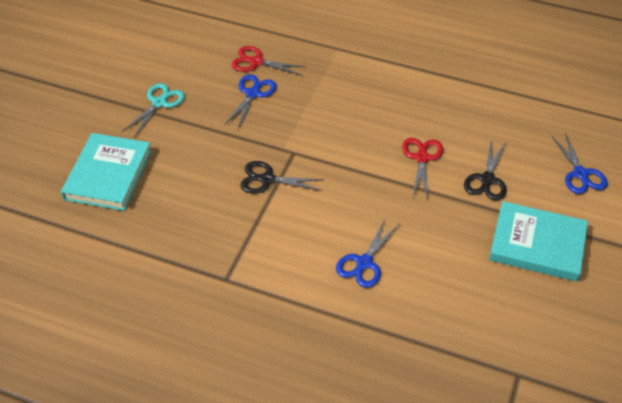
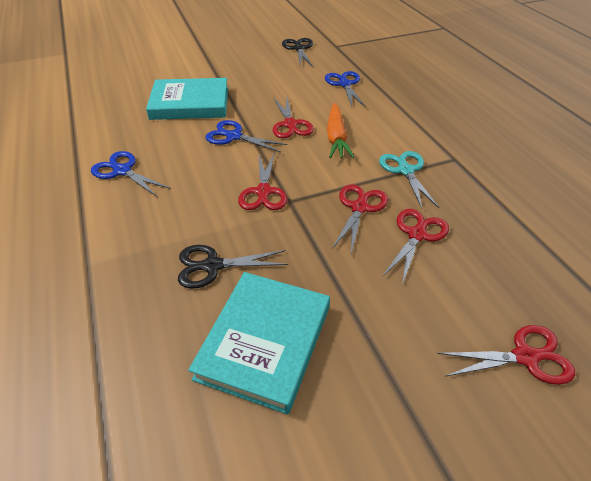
orange carrot: 0 -> 1
red scissors: 2 -> 5

